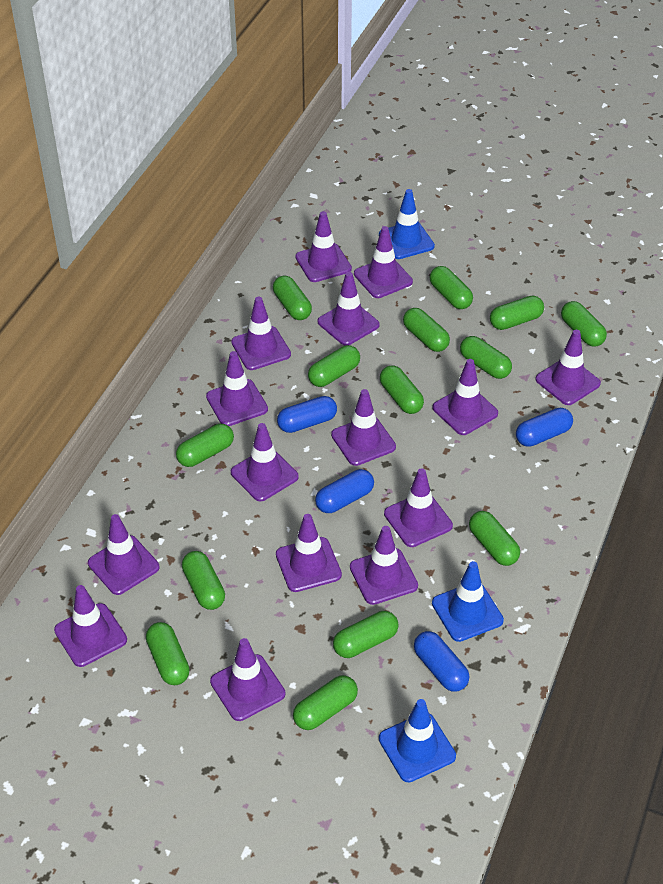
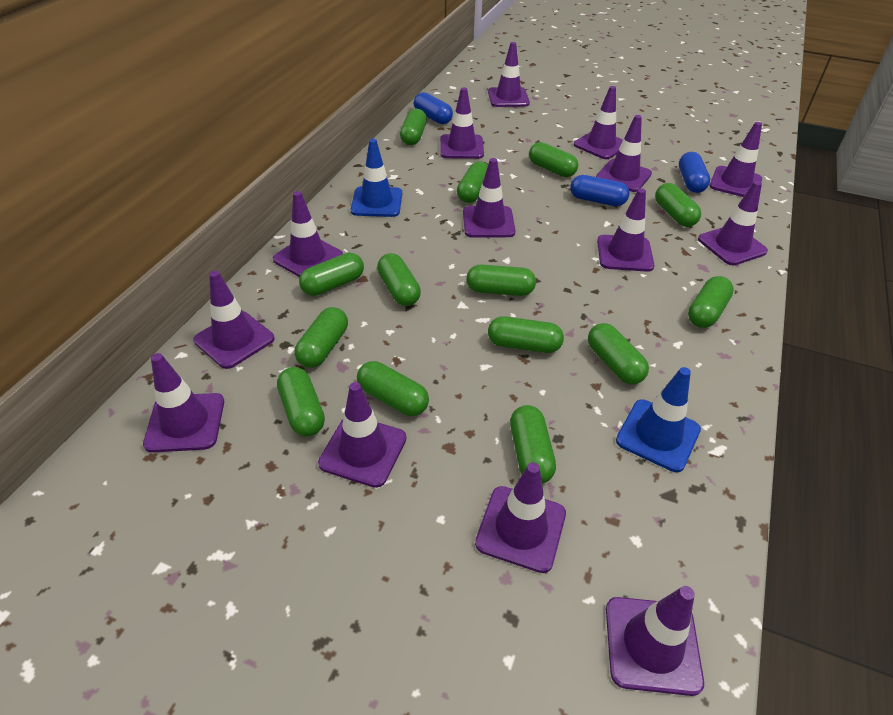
blue capsule: 4 -> 3
blue traffic cone: 3 -> 2
purple traffic cone: 15 -> 14

